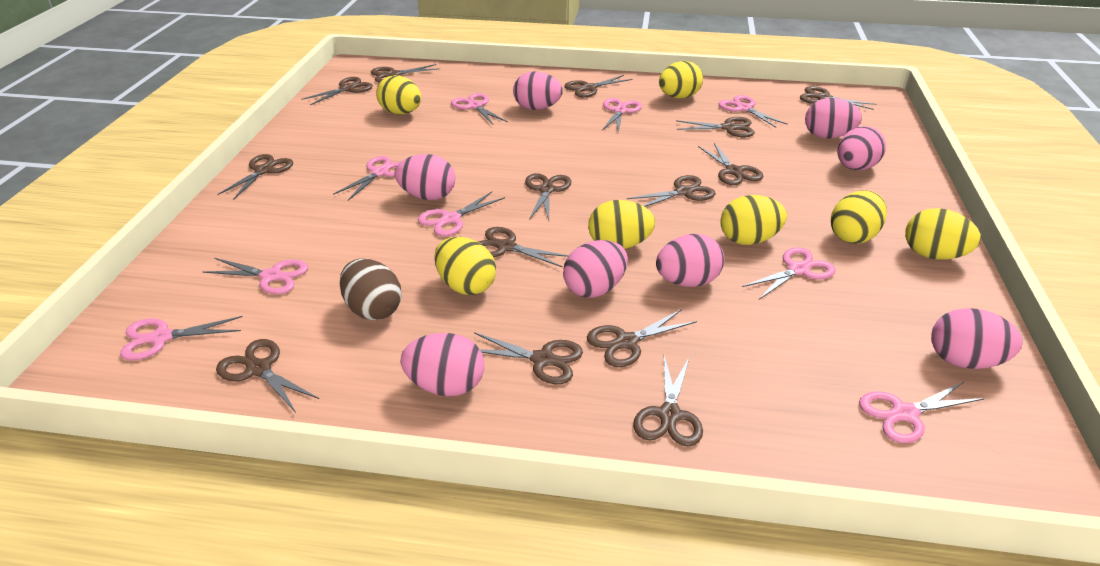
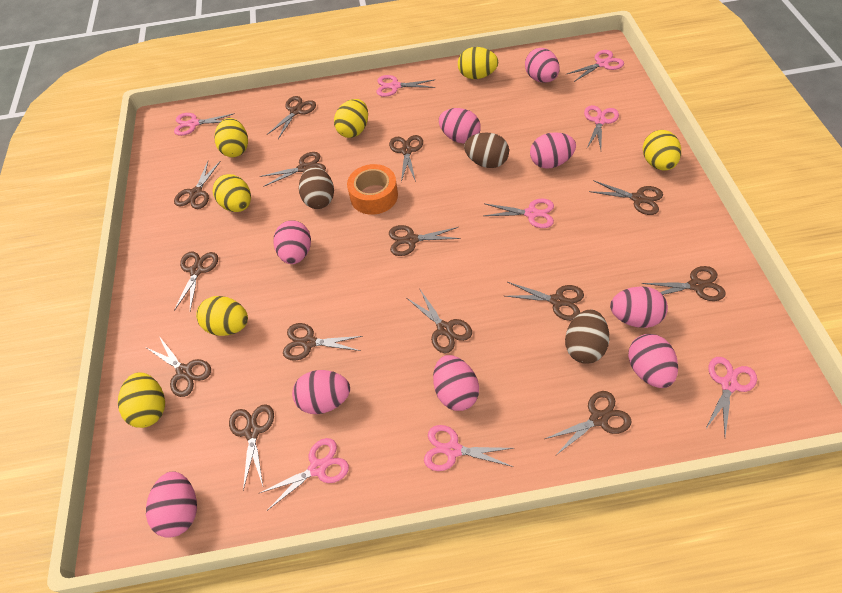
brown egg: 1 -> 3
orange tape: 0 -> 1
pink egg: 8 -> 9
pink scissors: 9 -> 8

